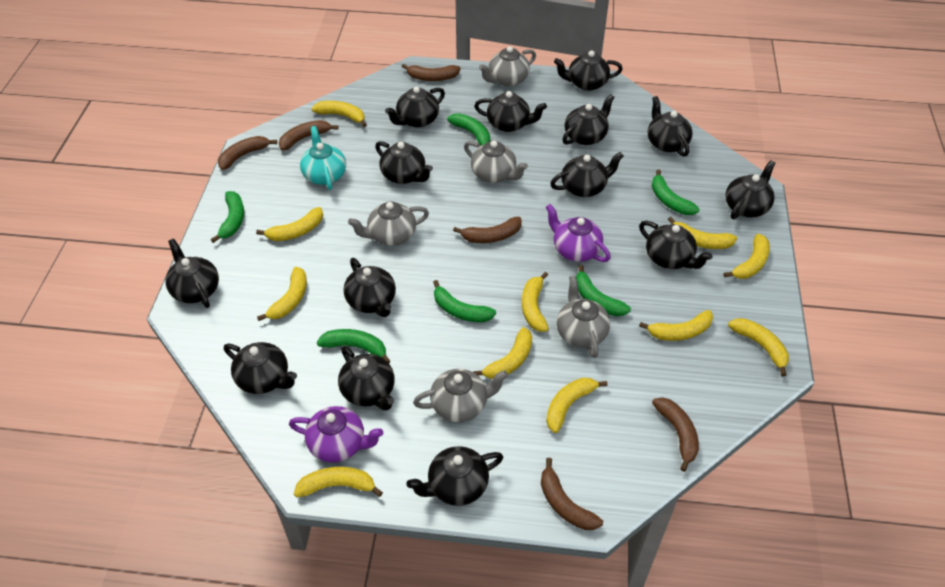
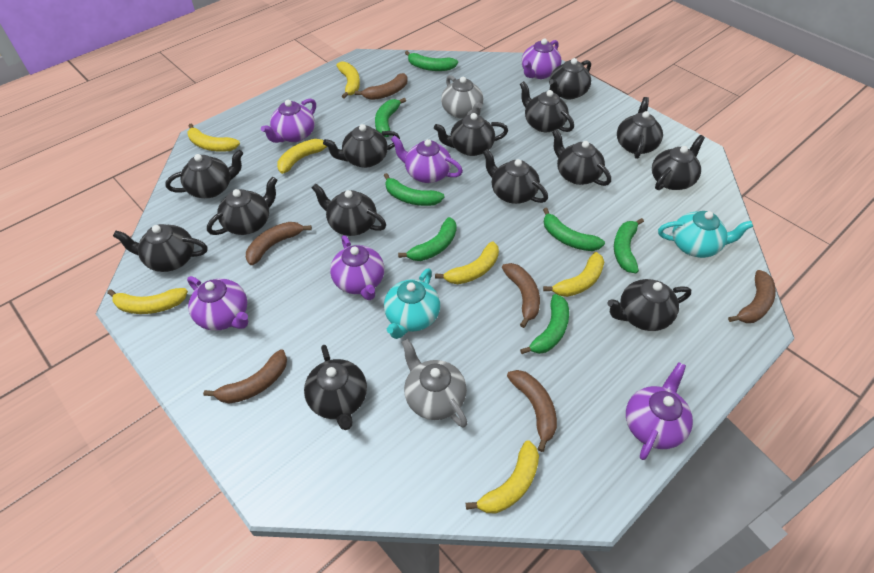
green banana: 6 -> 7
grey teapot: 5 -> 2
purple teapot: 2 -> 6
turquoise teapot: 1 -> 2
yellow banana: 11 -> 7

